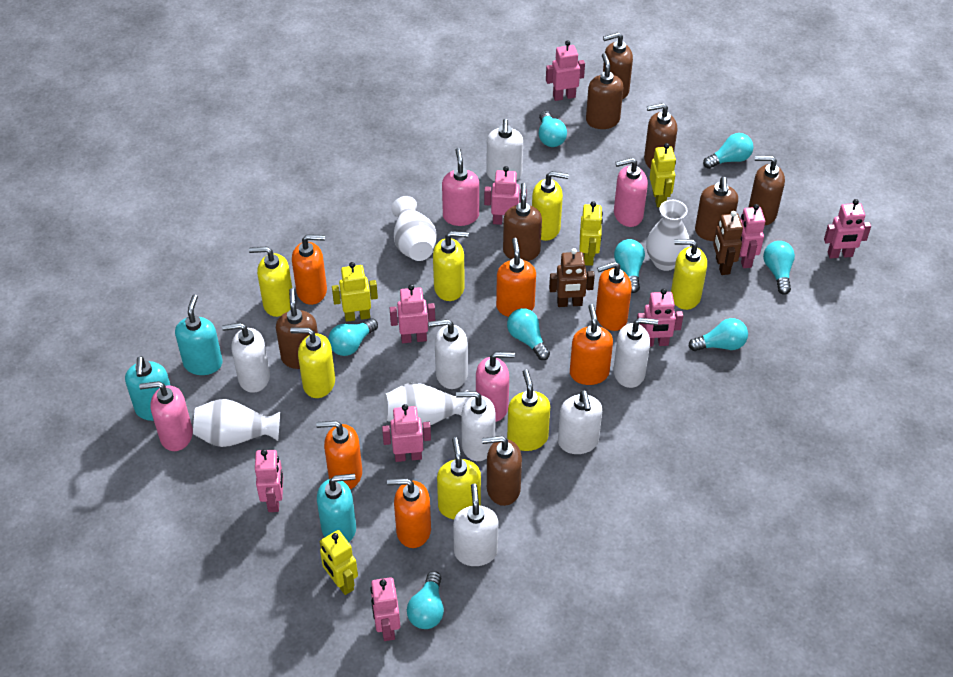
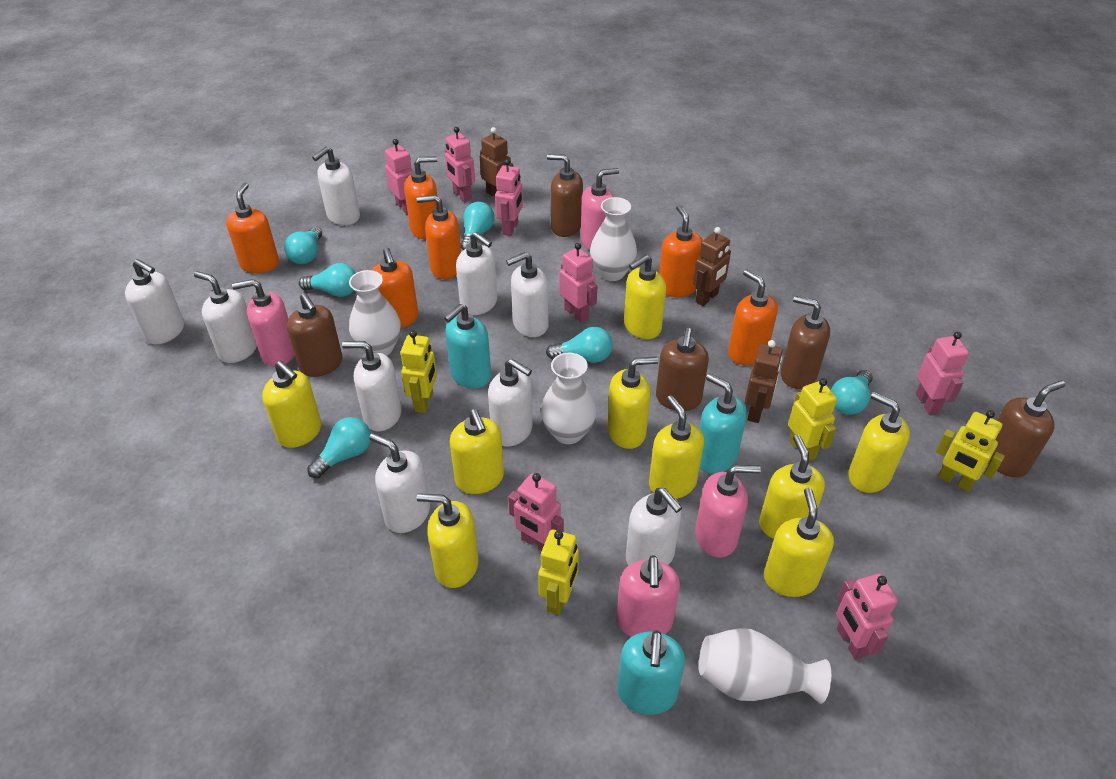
brown robot: 2 -> 3
brown soap dispenser: 8 -> 5
pink robot: 9 -> 7
turquoise light bulb: 8 -> 6
white soap dispenser: 7 -> 9
yellow soap dispenser: 7 -> 9

